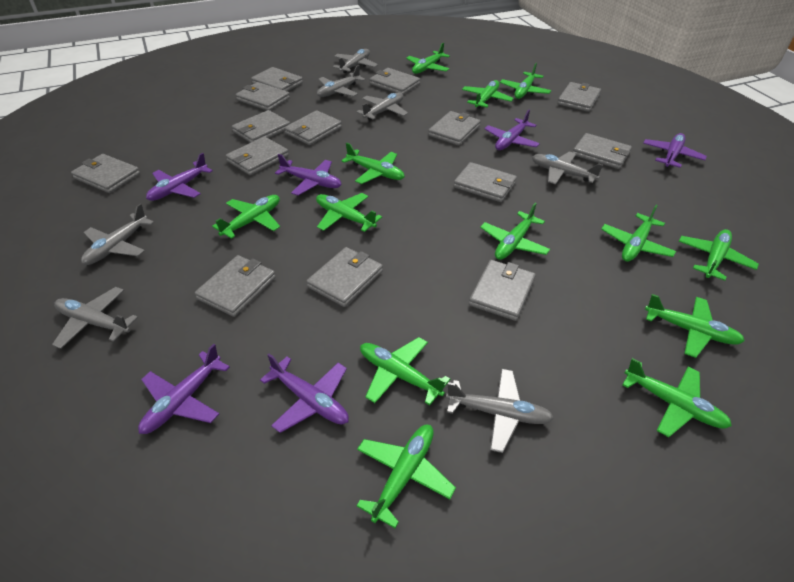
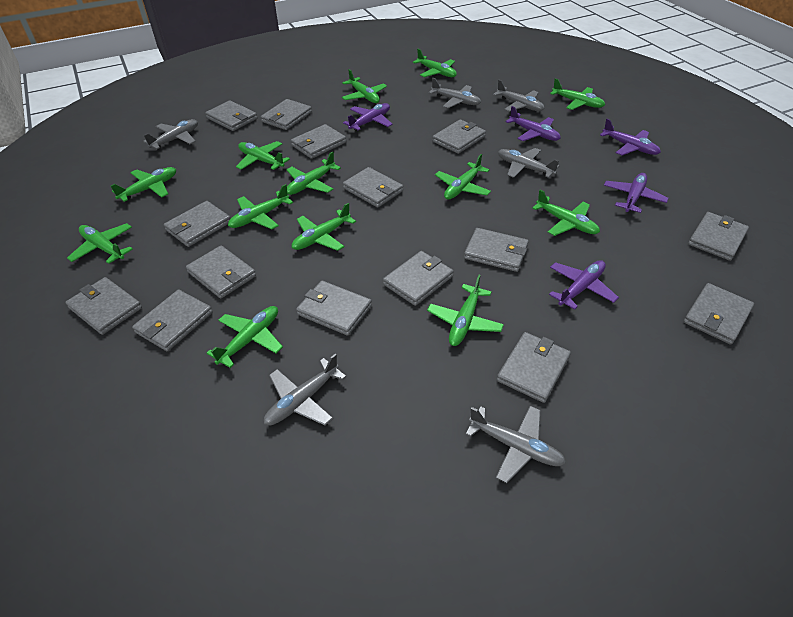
grey plane: 7 -> 6
grey wallet: 14 -> 15
purple plane: 6 -> 5

